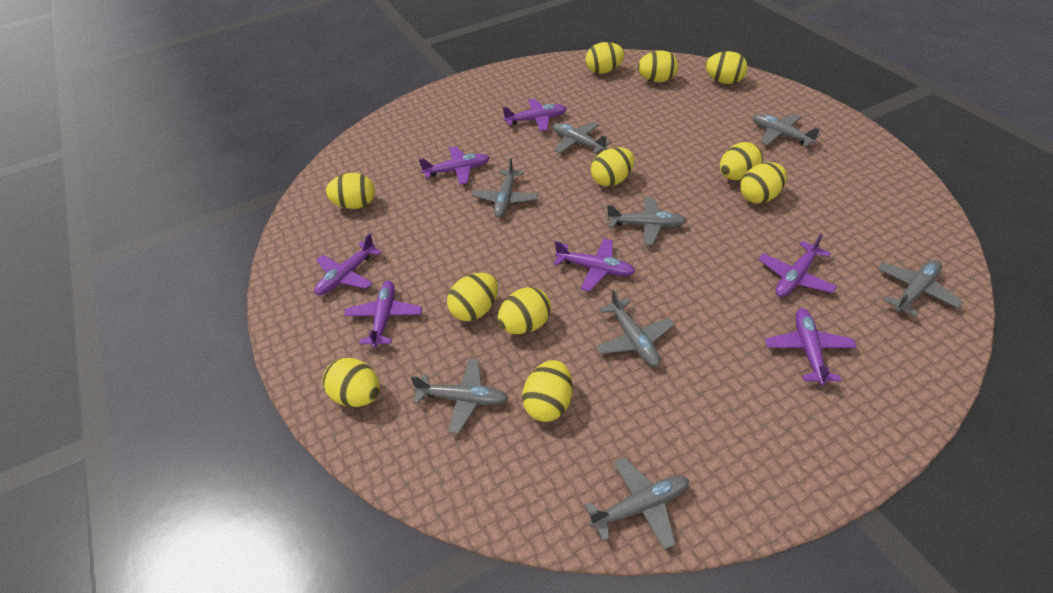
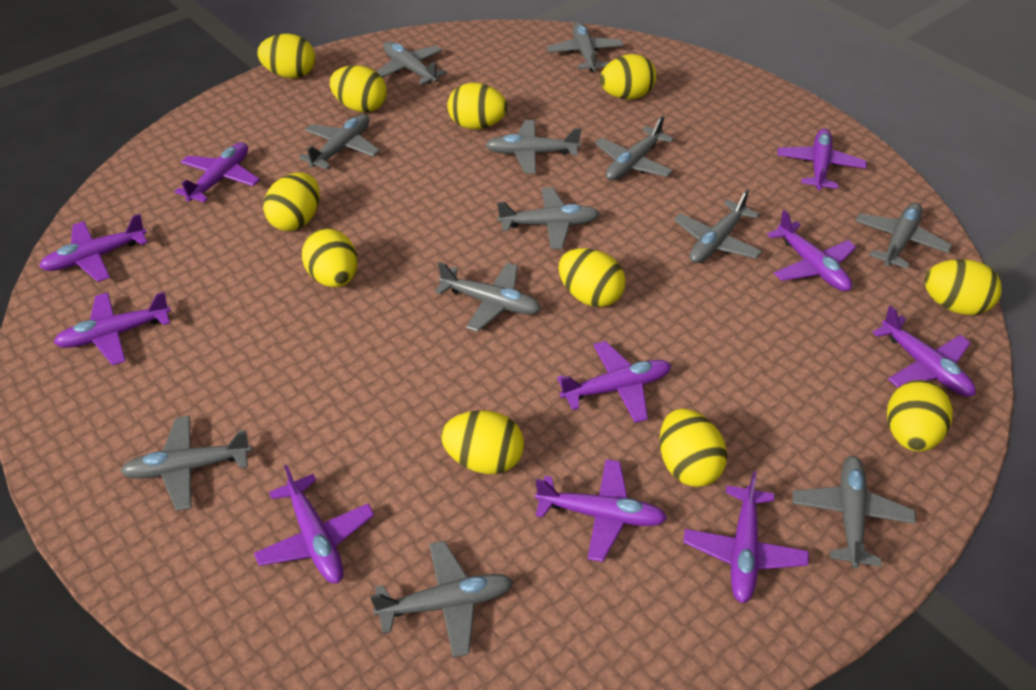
grey plane: 8 -> 12
purple plane: 7 -> 10

